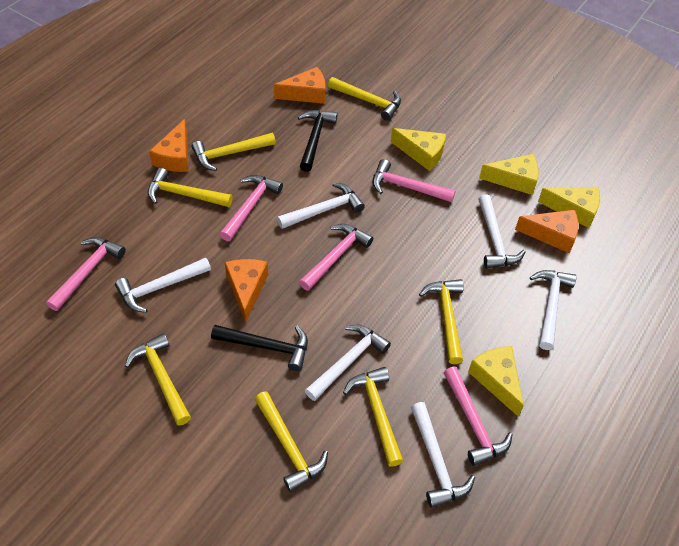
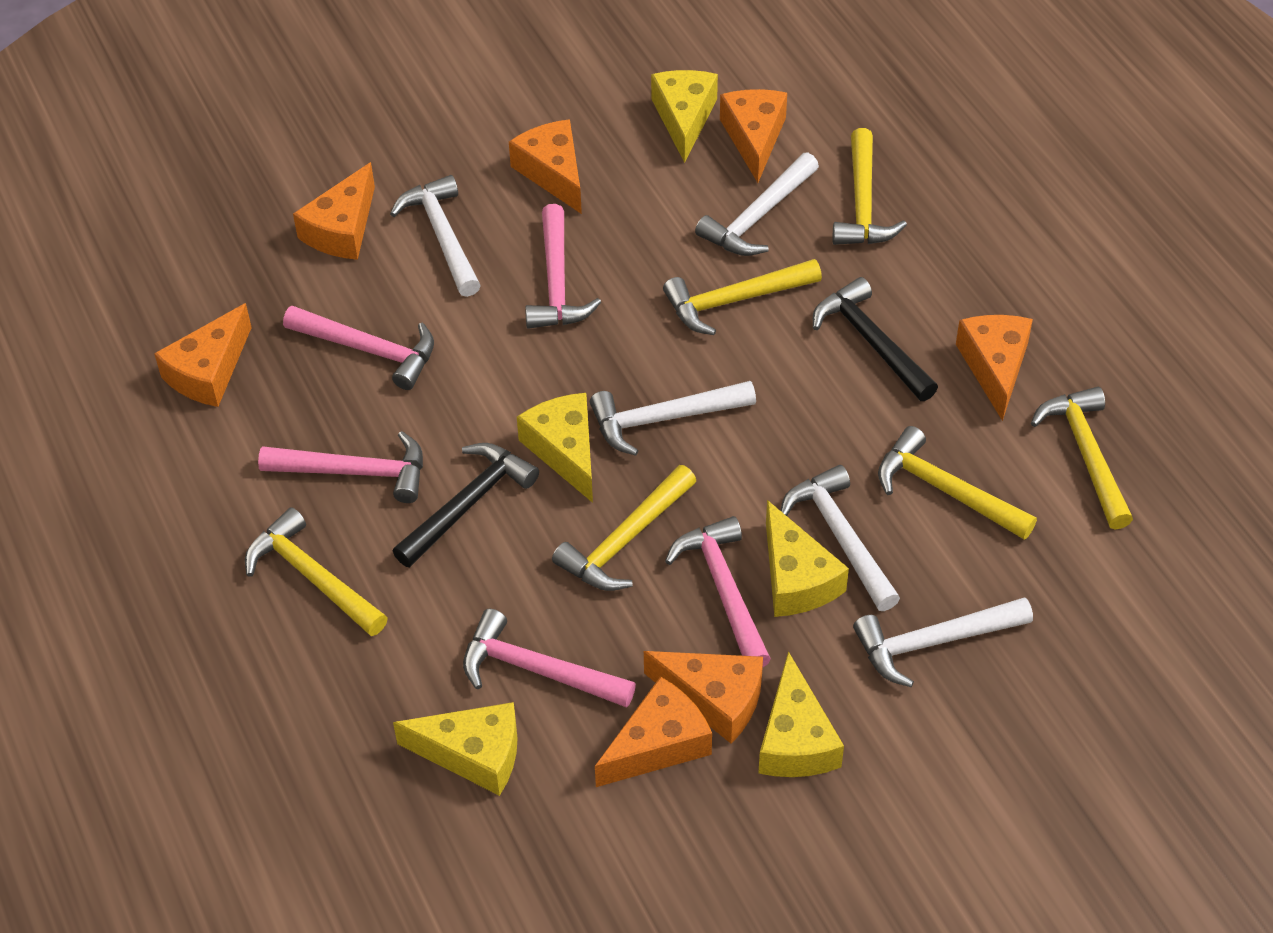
orange cheese: 4 -> 7
white hammer: 6 -> 5
yellow cheese: 4 -> 5
yellow hammer: 7 -> 6

